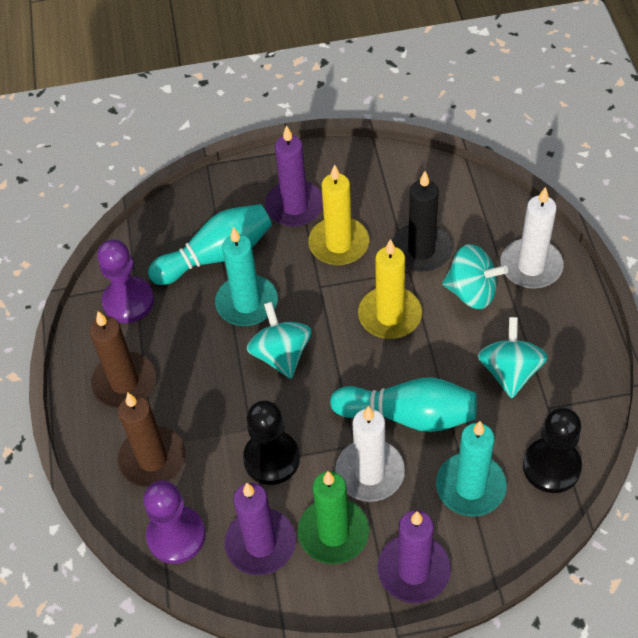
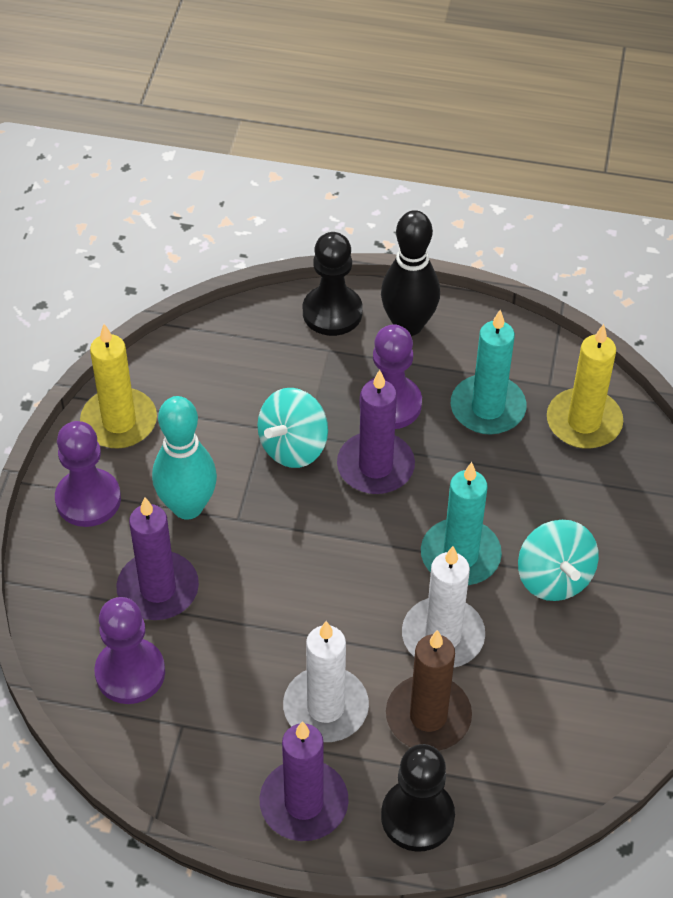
black bowling pin: 0 -> 1
black candle: 1 -> 0
brown candle: 2 -> 1
green candle: 1 -> 0
purple pawn: 2 -> 3
turquoise bowling pin: 2 -> 1
turquoise spinning top: 3 -> 2

